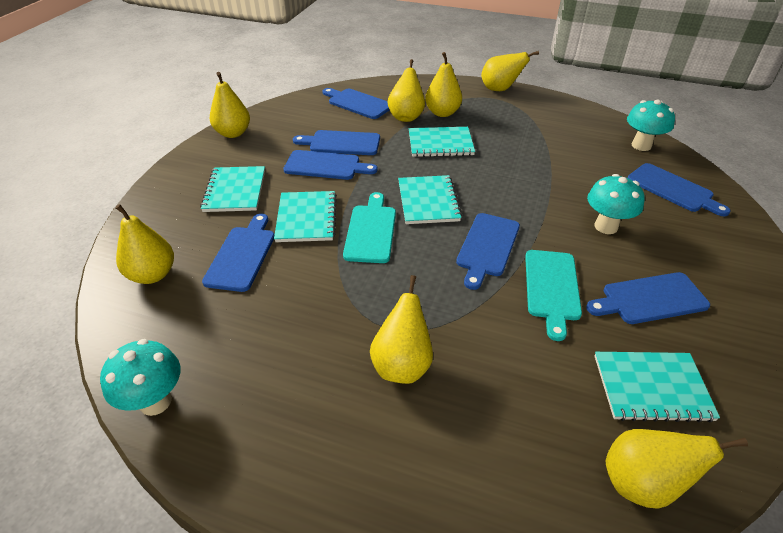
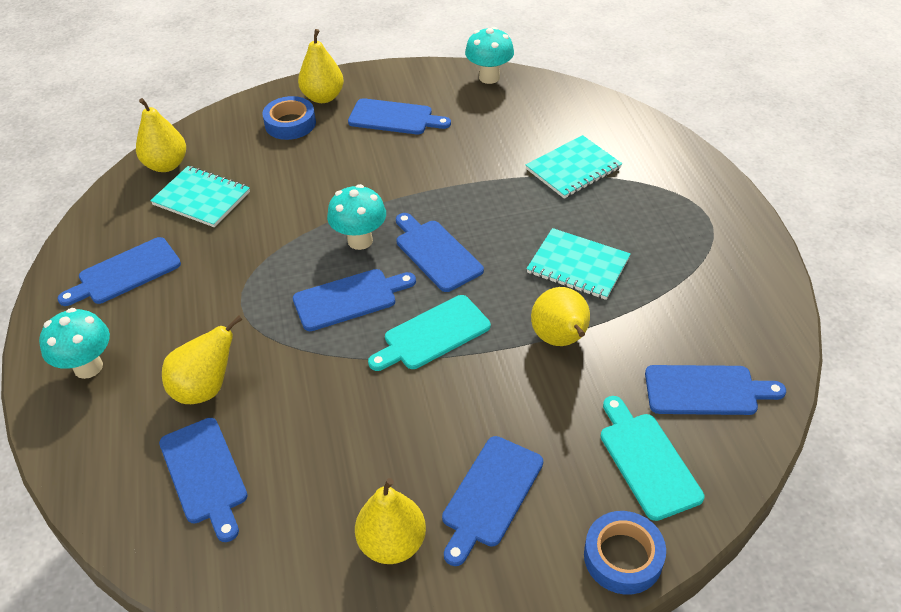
blue tape: 0 -> 2
turquoise notebook: 5 -> 3
yellow pear: 7 -> 5

